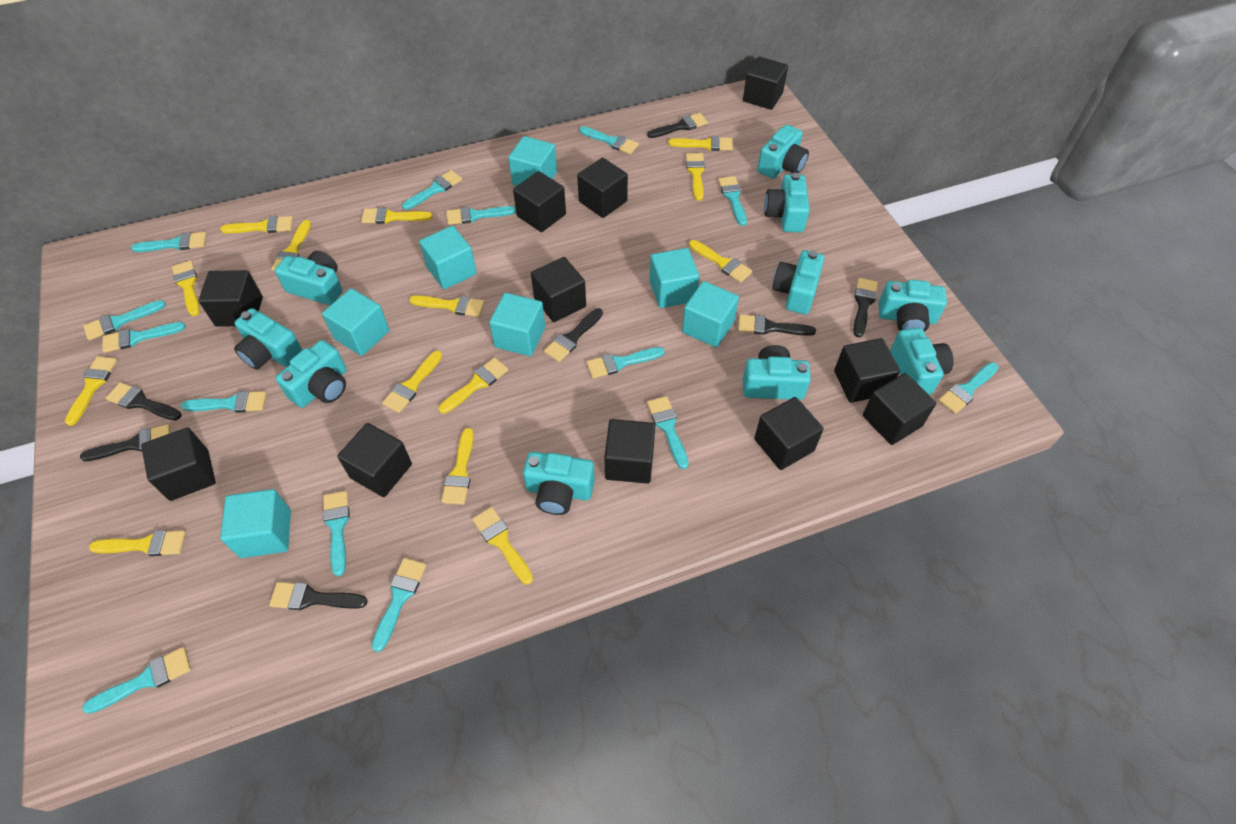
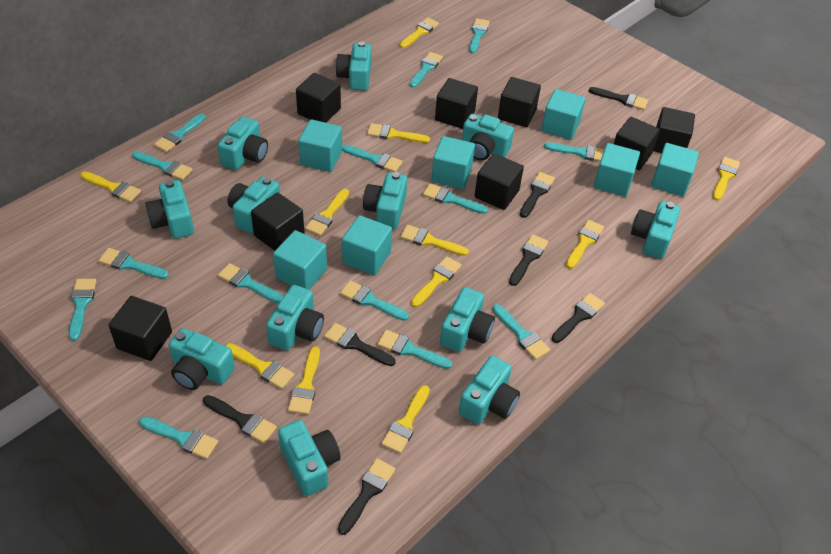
black cube: 11 -> 8
turquoise camera: 10 -> 12
yellow brush: 14 -> 11

